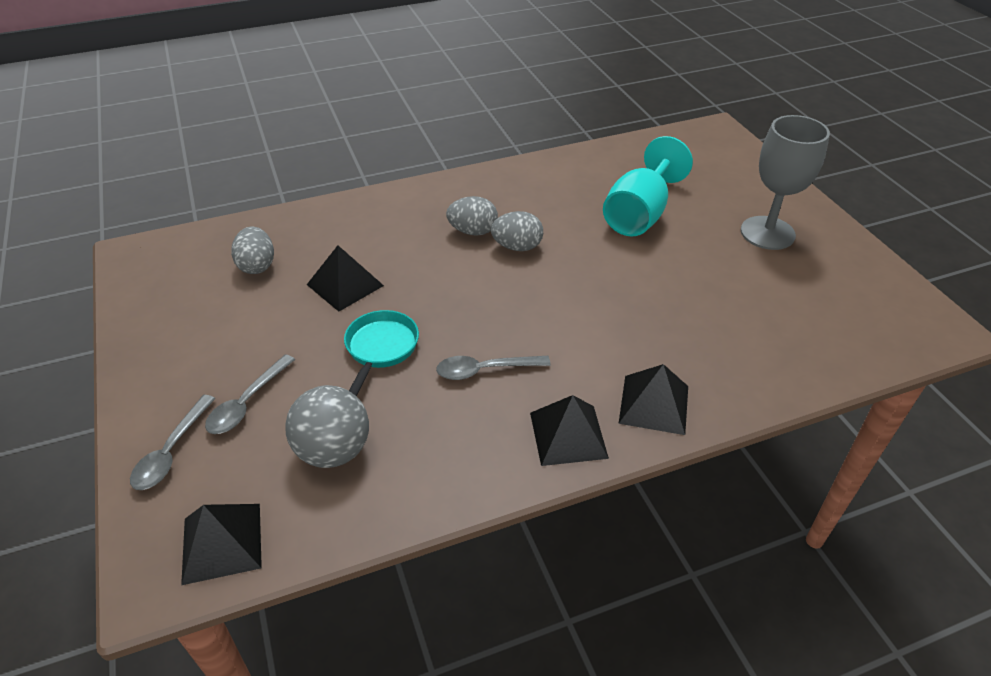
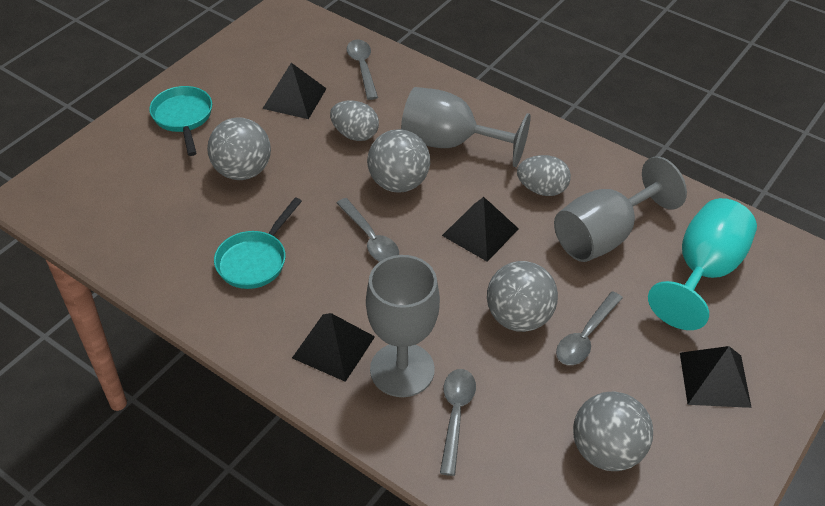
grey ball: 1 -> 4
grey egg: 3 -> 2
grey goblet: 1 -> 3
grey spoon: 3 -> 4
turquoise pan: 1 -> 2

